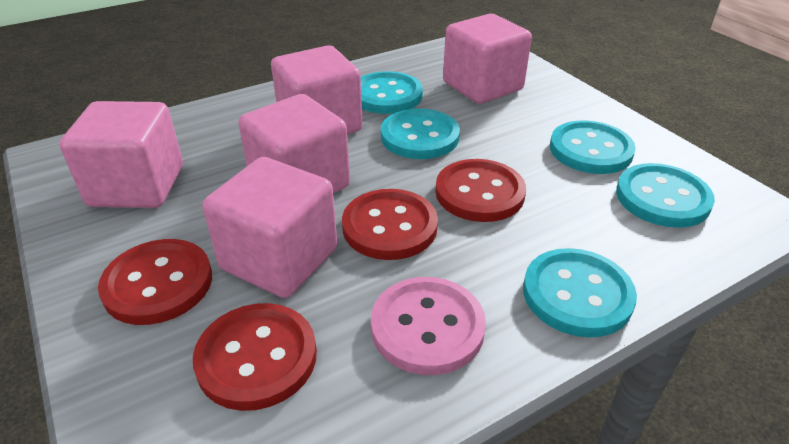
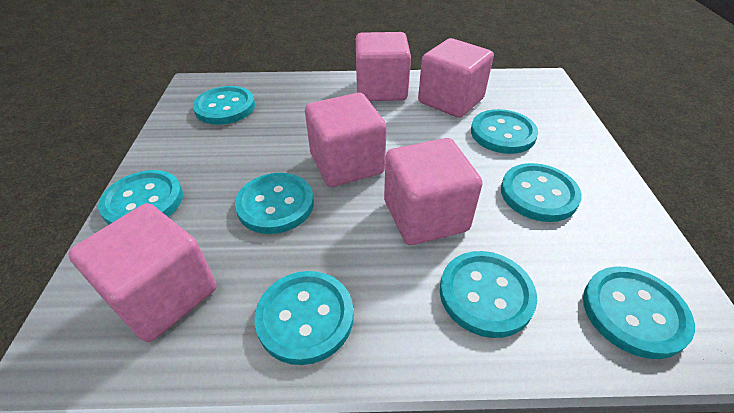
pink button: 1 -> 0
red button: 4 -> 0
turquoise button: 5 -> 8

